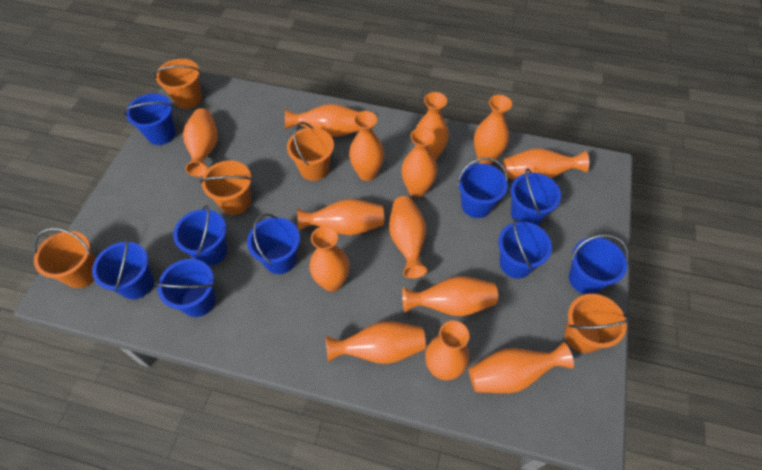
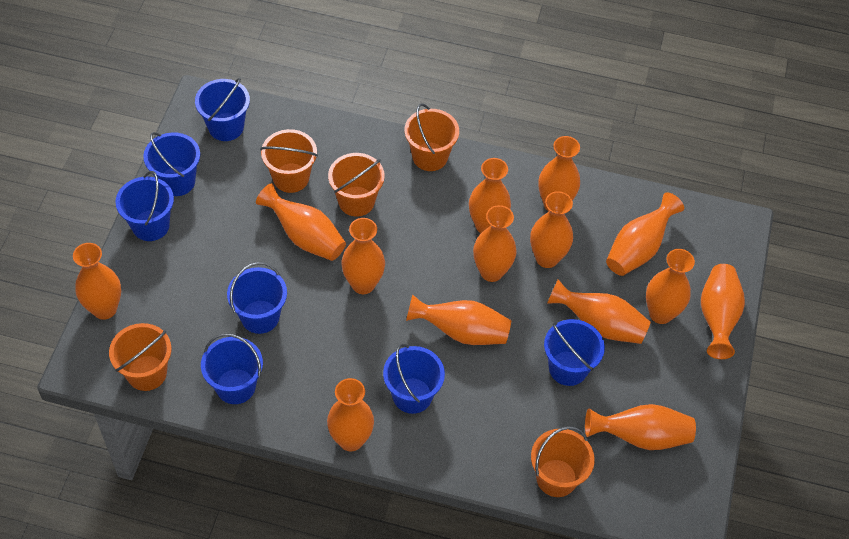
blue bucket: 9 -> 7

